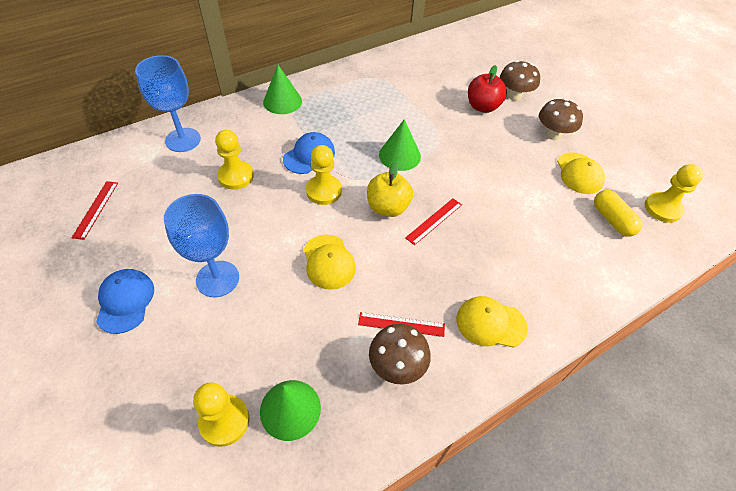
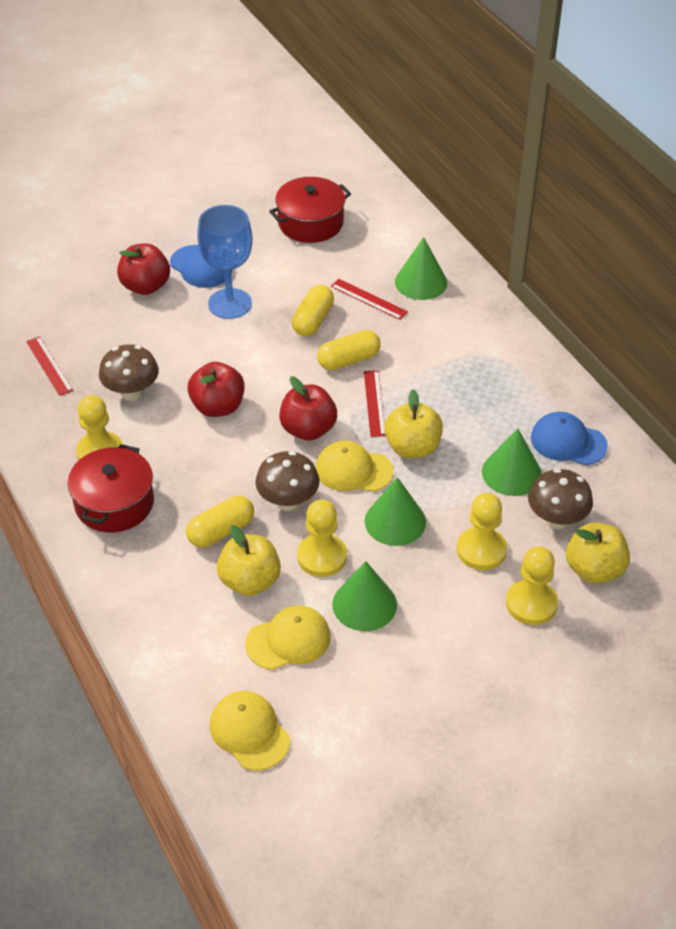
blue goblet: 2 -> 1
green cone: 3 -> 4
red apple: 1 -> 3
red pot: 0 -> 2
yellow apple: 1 -> 3
yellow capsule: 1 -> 3

